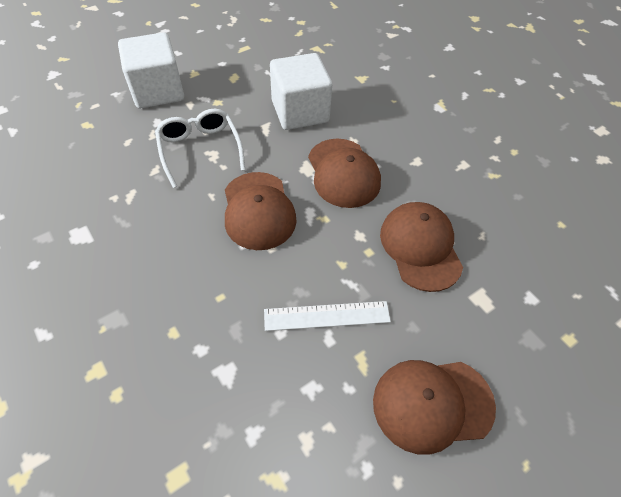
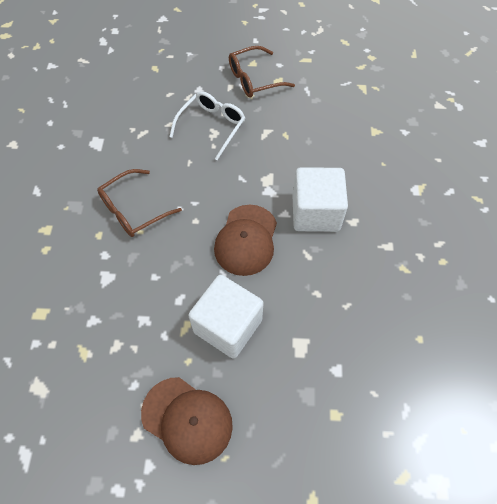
brown cap: 4 -> 2
brown glasses: 0 -> 2
white ruler: 1 -> 0

